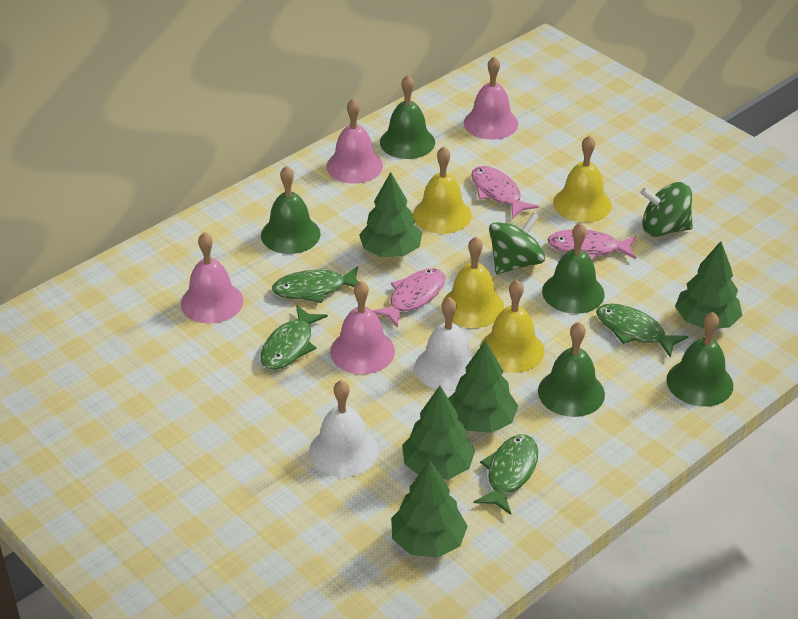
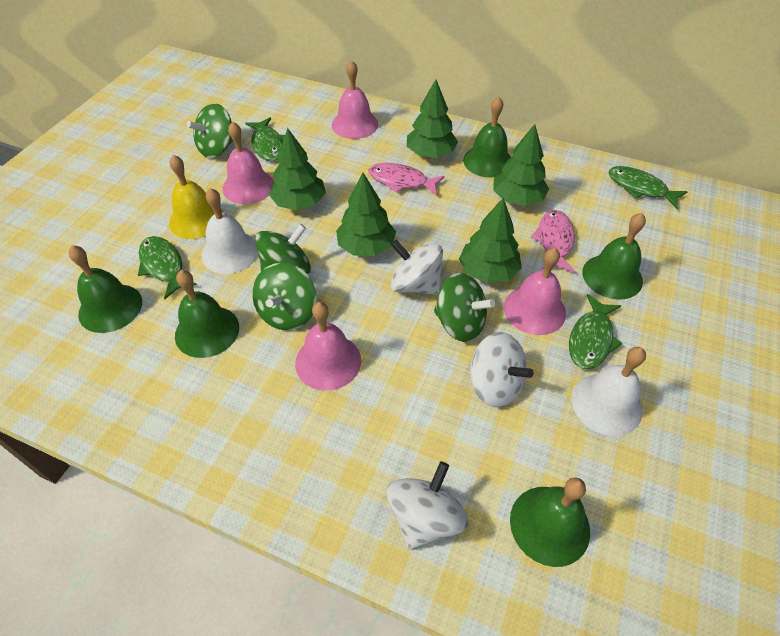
green spinning top: 2 -> 4
pink fish: 3 -> 2
white spinning top: 0 -> 3
yellow bell: 4 -> 1

